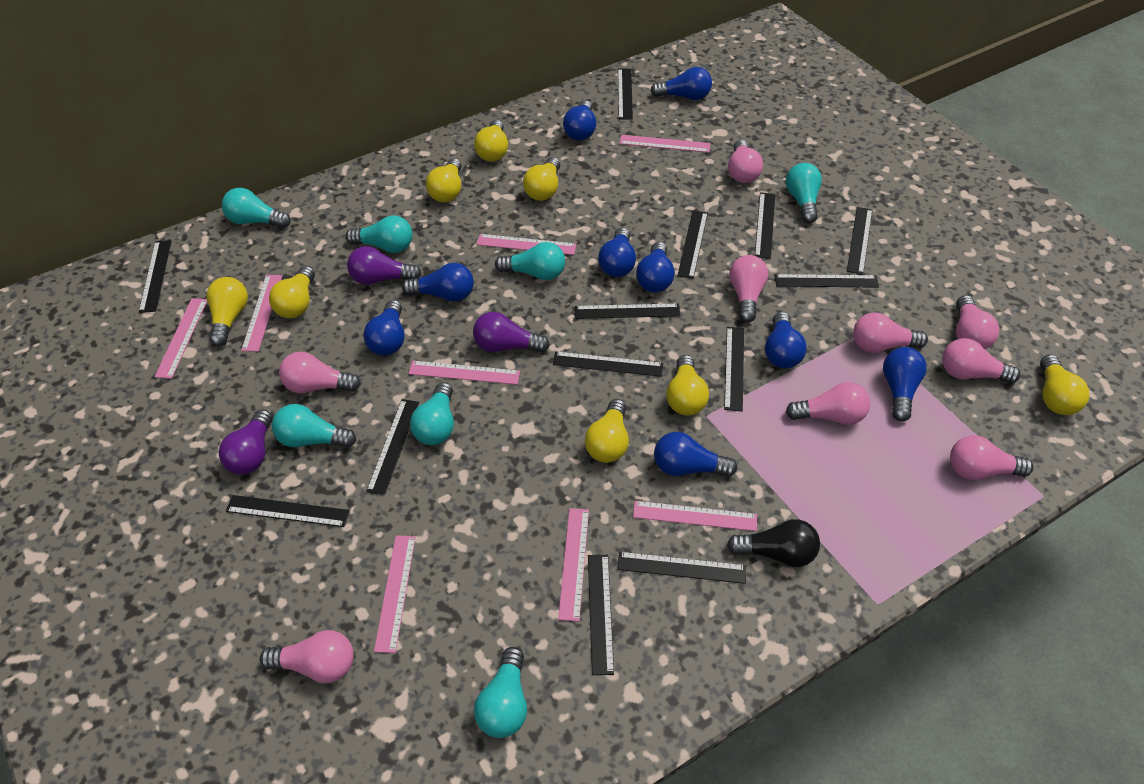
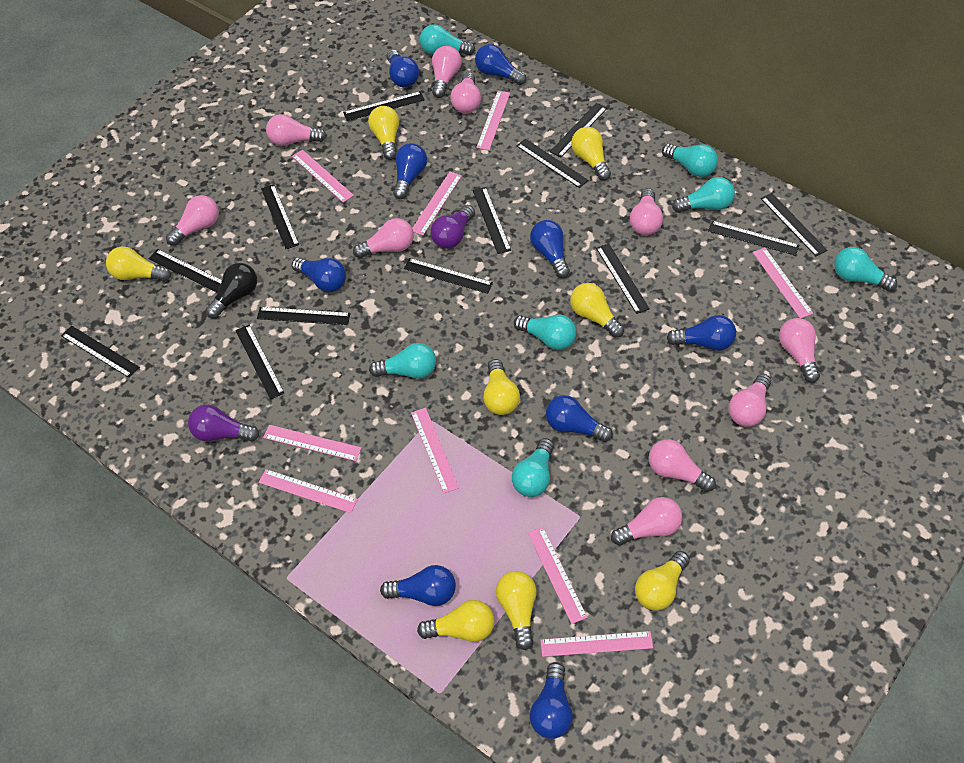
pink light bulb: 9 -> 10
pink ruler: 8 -> 9
purple light bulb: 3 -> 2

